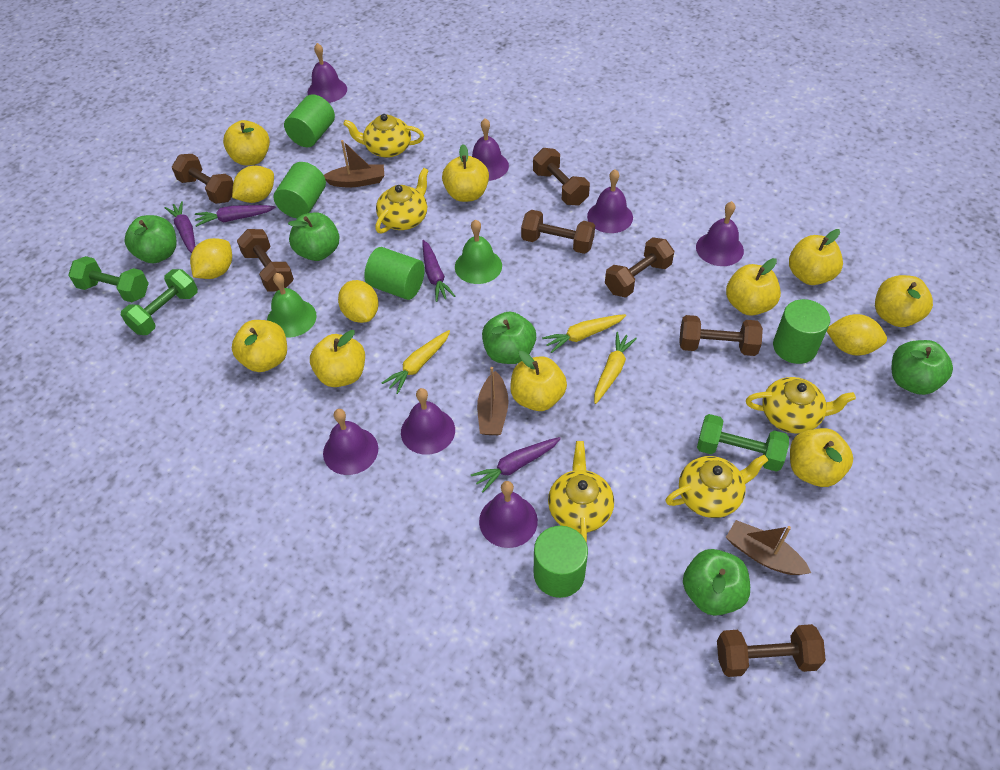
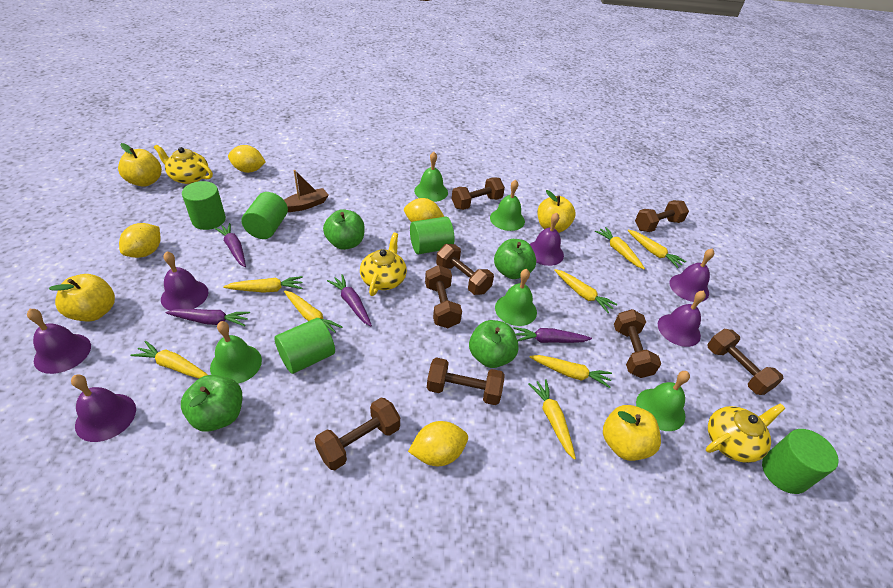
brown boat: 3 -> 1
brown dumbbell: 7 -> 8
green apple: 5 -> 4
green bell: 2 -> 5
green dumbbell: 3 -> 0
purple bell: 7 -> 6
yellow apple: 9 -> 4
yellow carrot: 3 -> 8
yellow teapot: 5 -> 3

